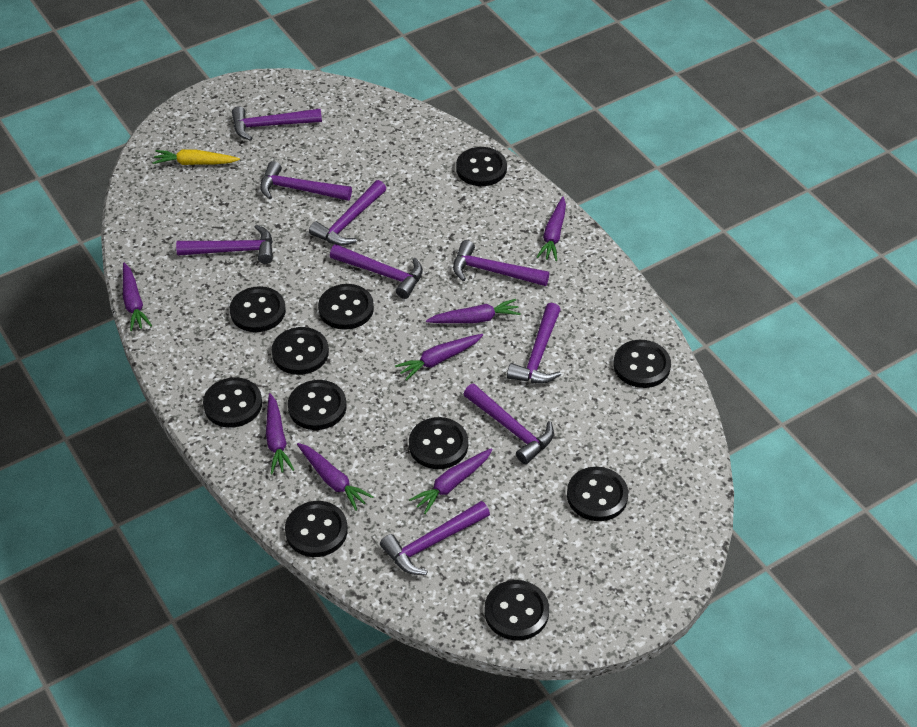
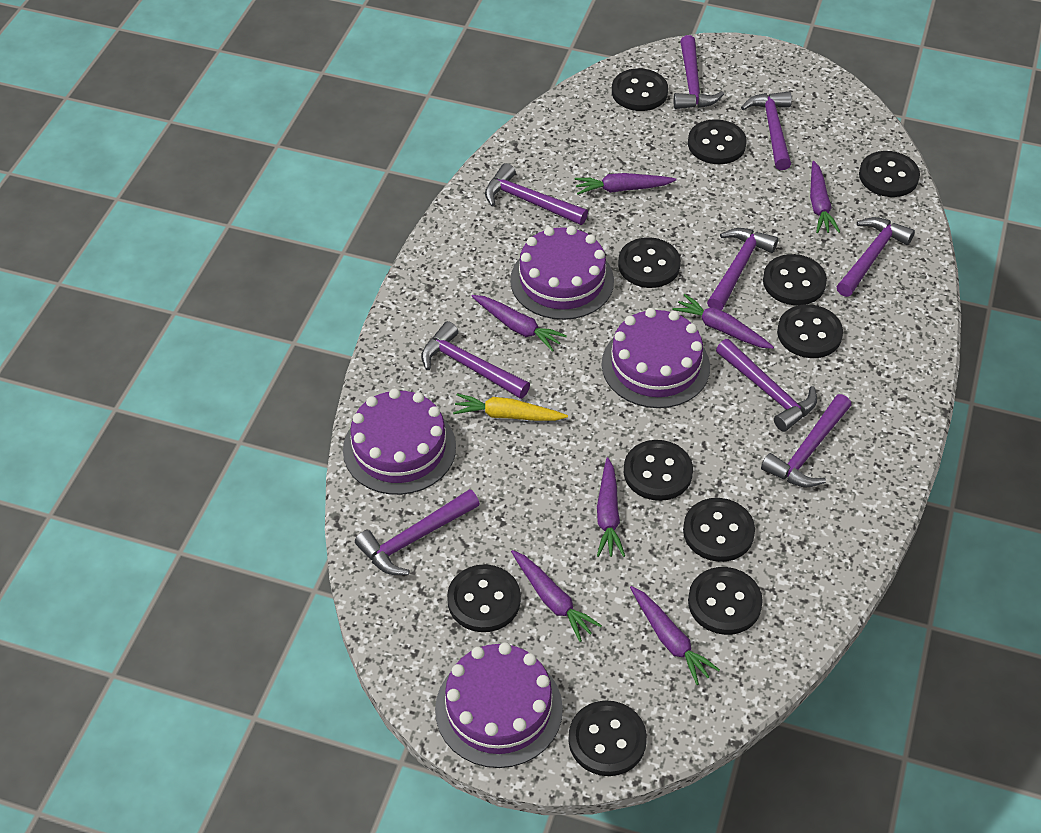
purple cake: 0 -> 4

